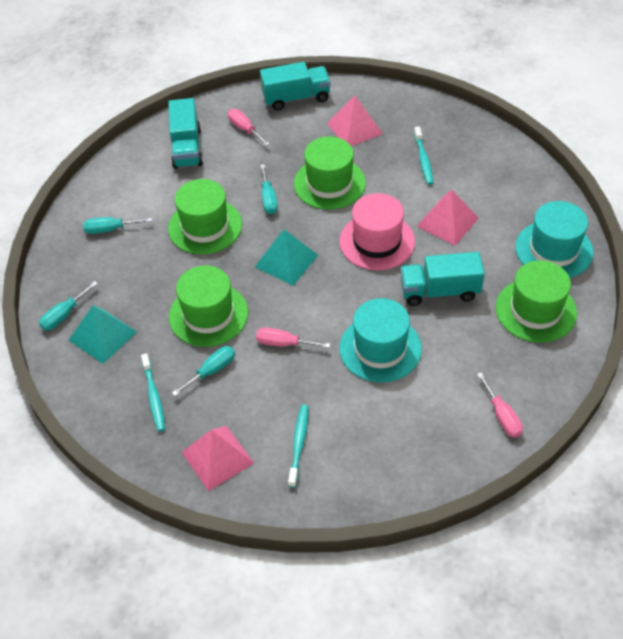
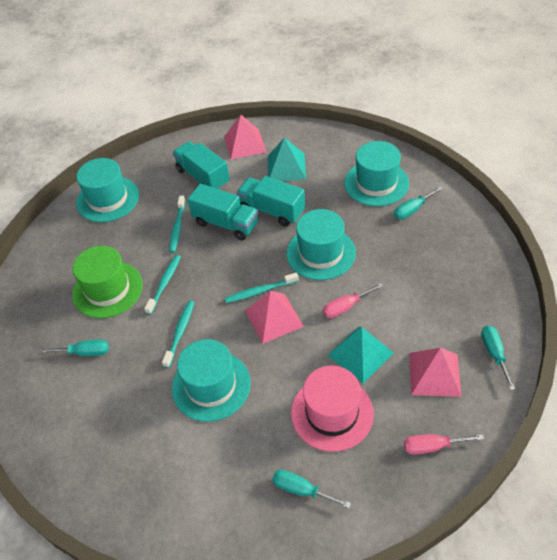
green hat: 4 -> 1
pink screwdriver: 3 -> 2
turquoise hat: 2 -> 4
turquoise toothbrush: 3 -> 4

